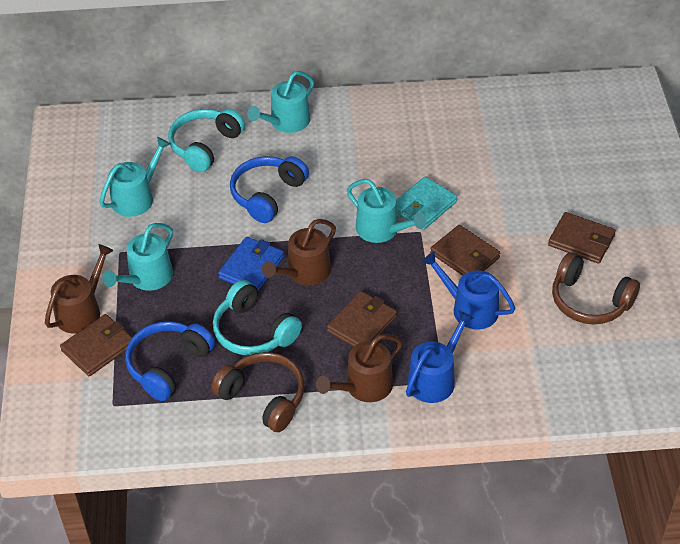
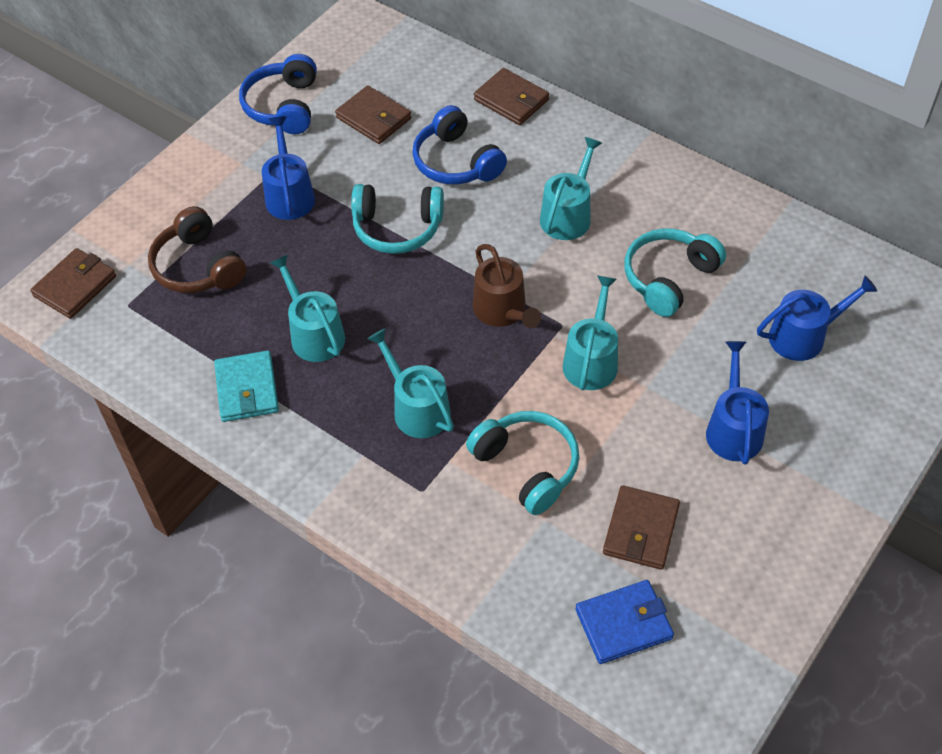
blue watering can: 2 -> 3
brown headphones: 2 -> 1
brown watering can: 3 -> 1
turquoise headphones: 2 -> 3

